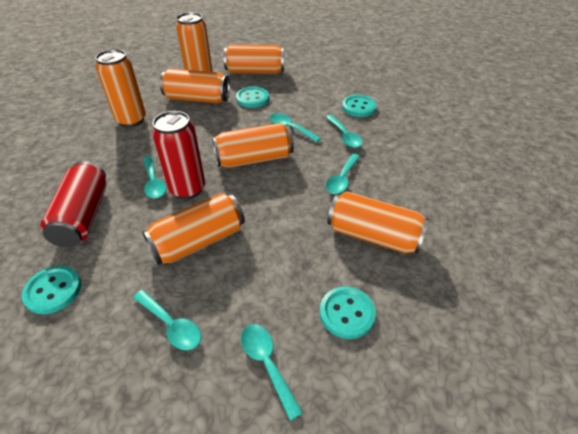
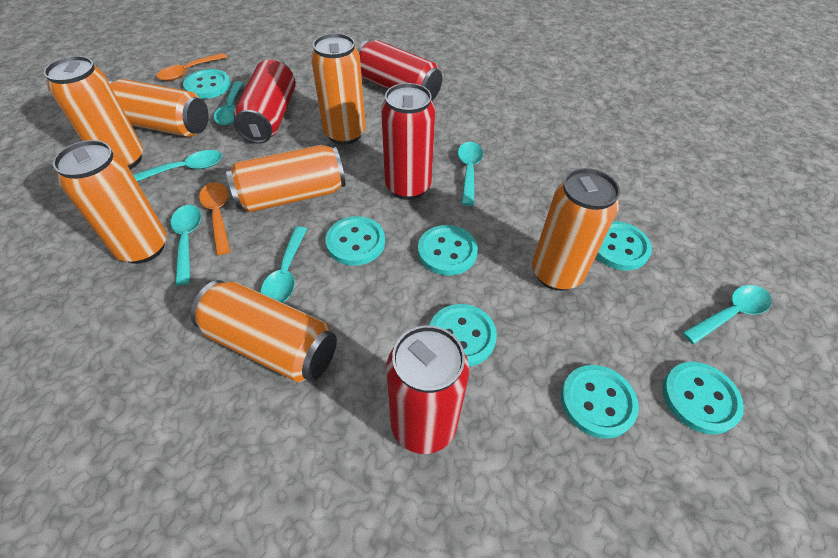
orange spoon: 0 -> 2
red can: 2 -> 4
turquoise button: 4 -> 7

